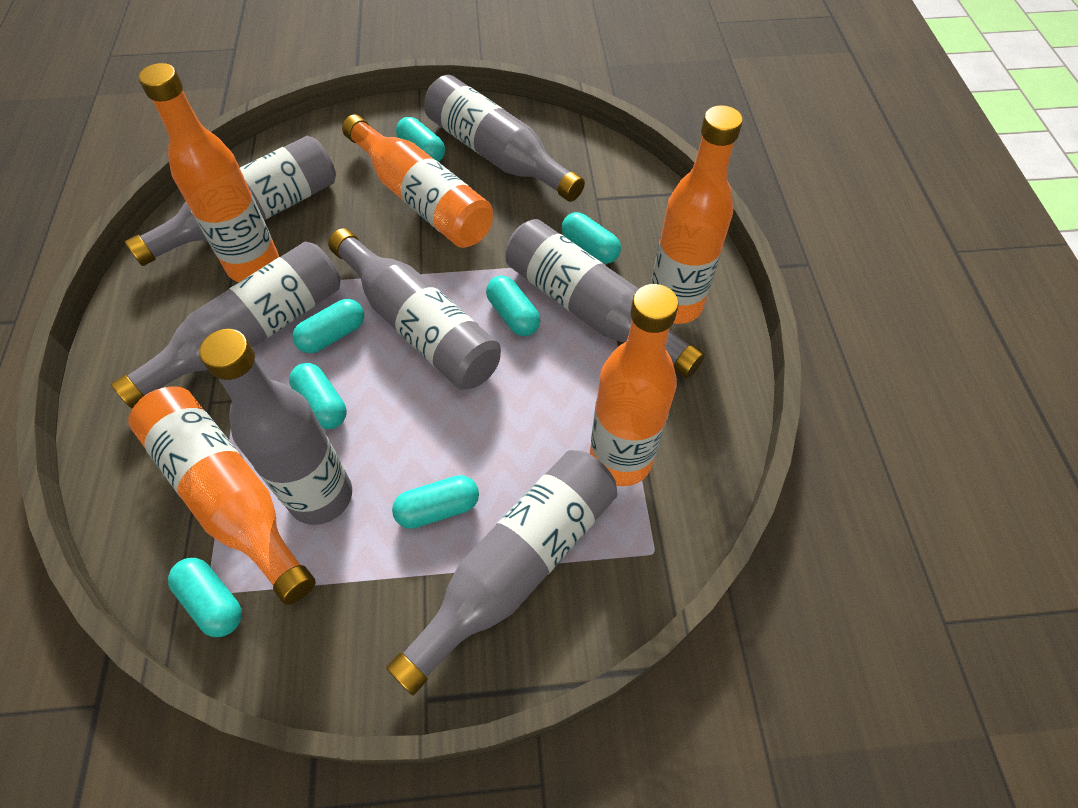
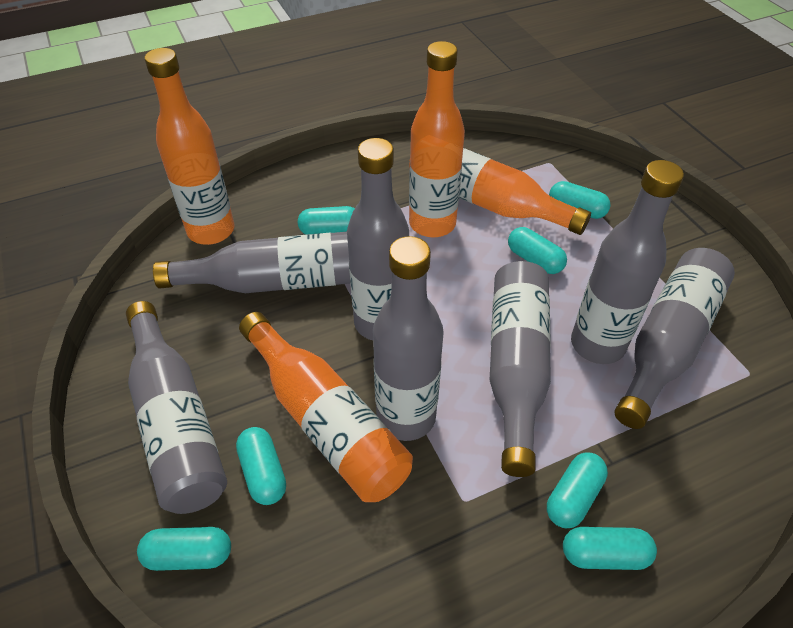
orange bottle: 5 -> 4

